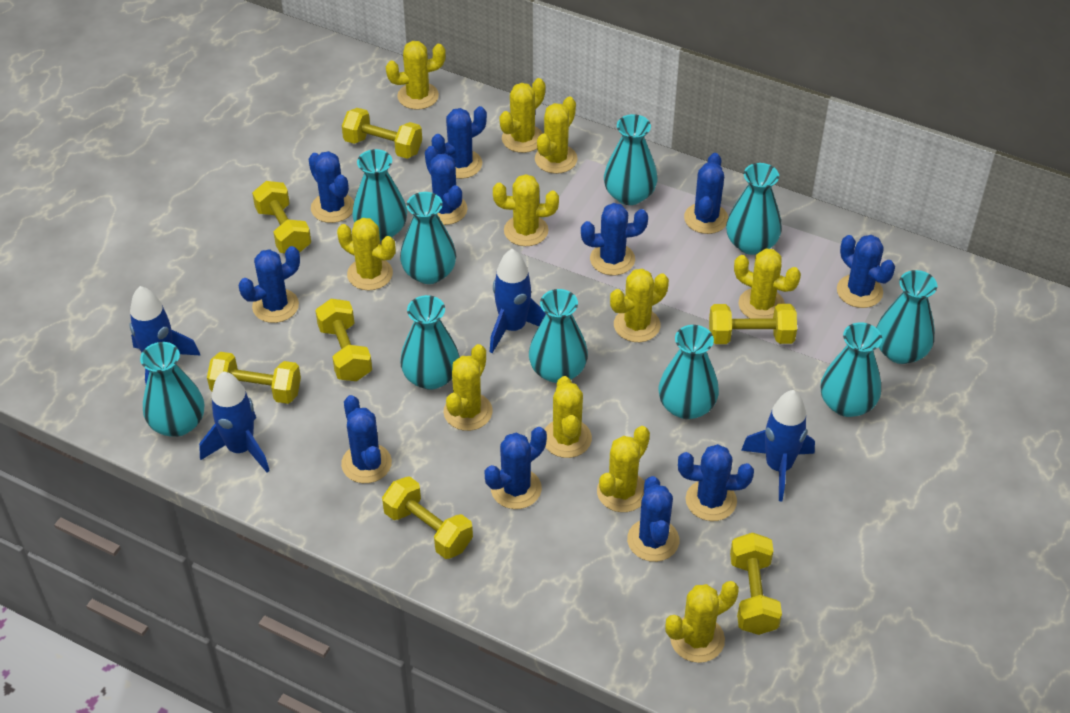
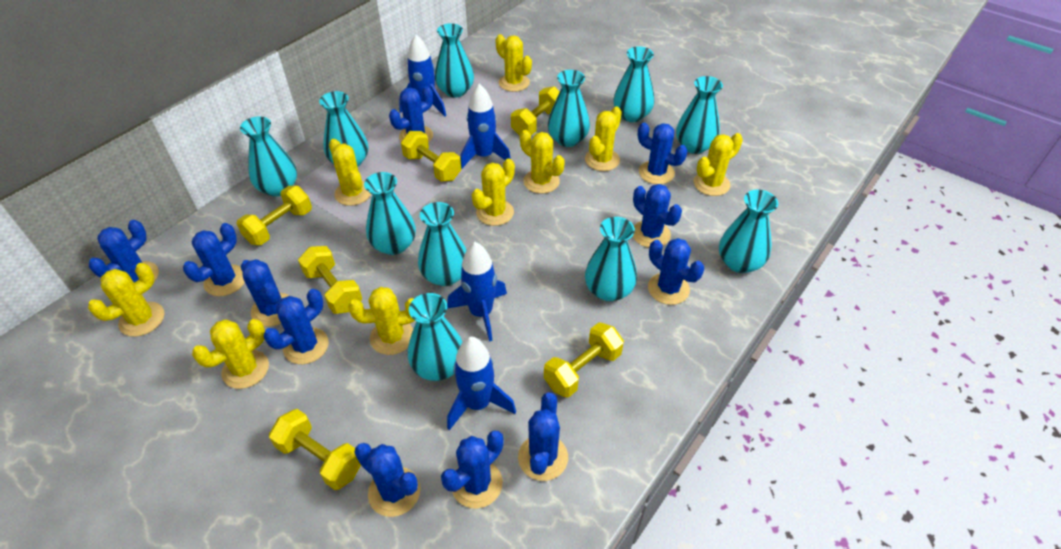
turquoise vase: 10 -> 11
yellow cactus: 11 -> 9
yellow dumbbell: 7 -> 6

